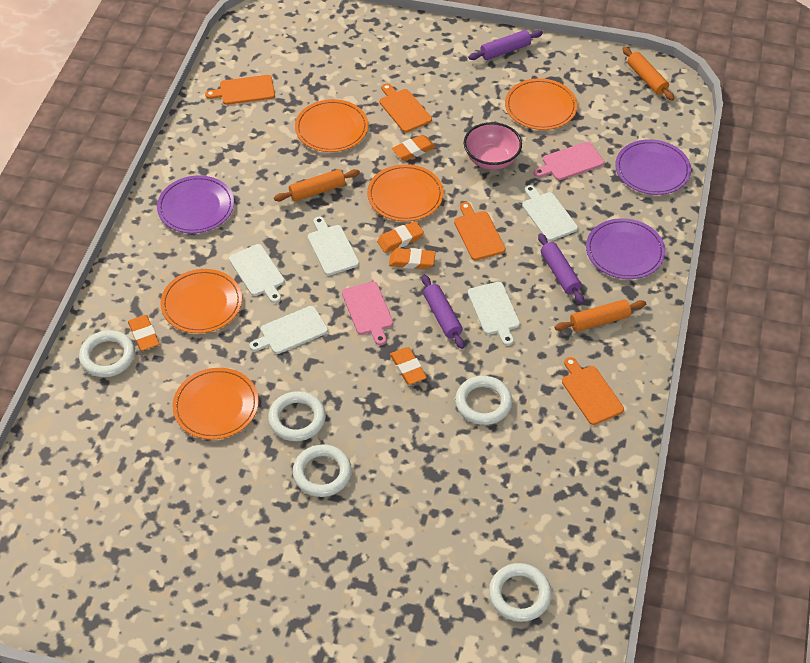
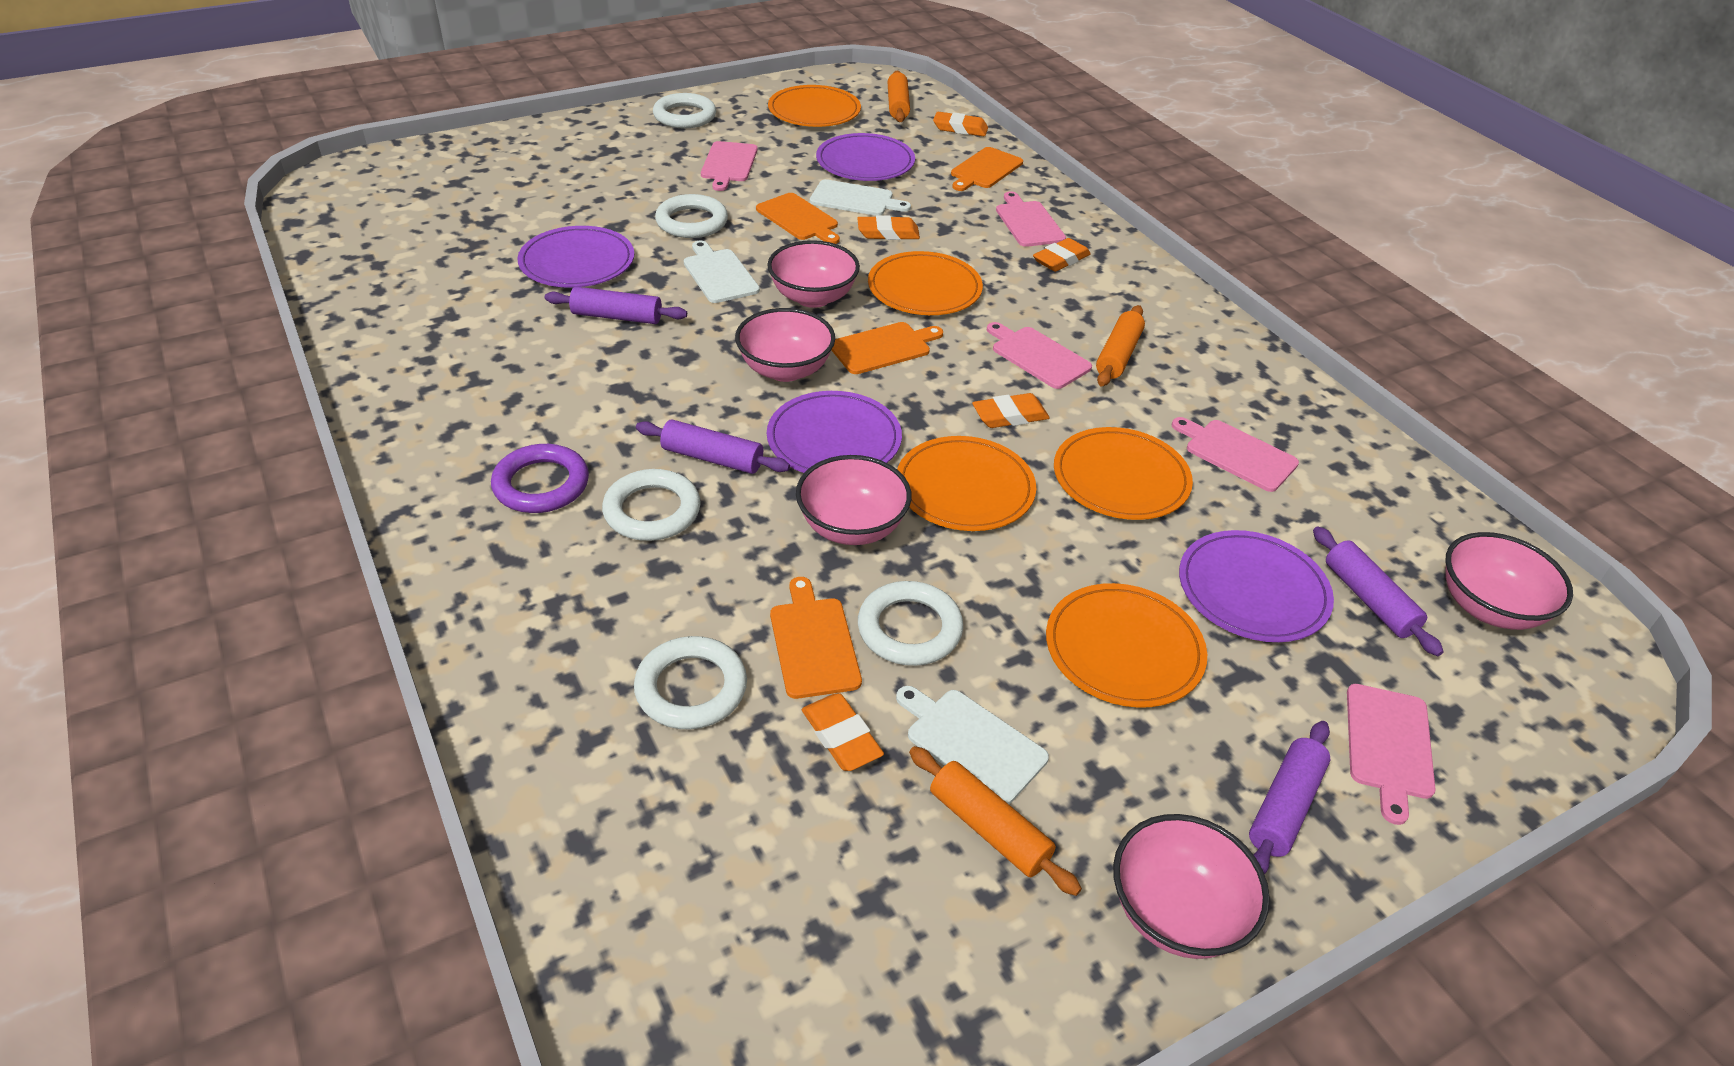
pink bowl: 1 -> 5
pink cutting board: 2 -> 5
purple plate: 3 -> 4
purple ring: 0 -> 1
purple rolling pin: 3 -> 4
white cutting board: 5 -> 3

